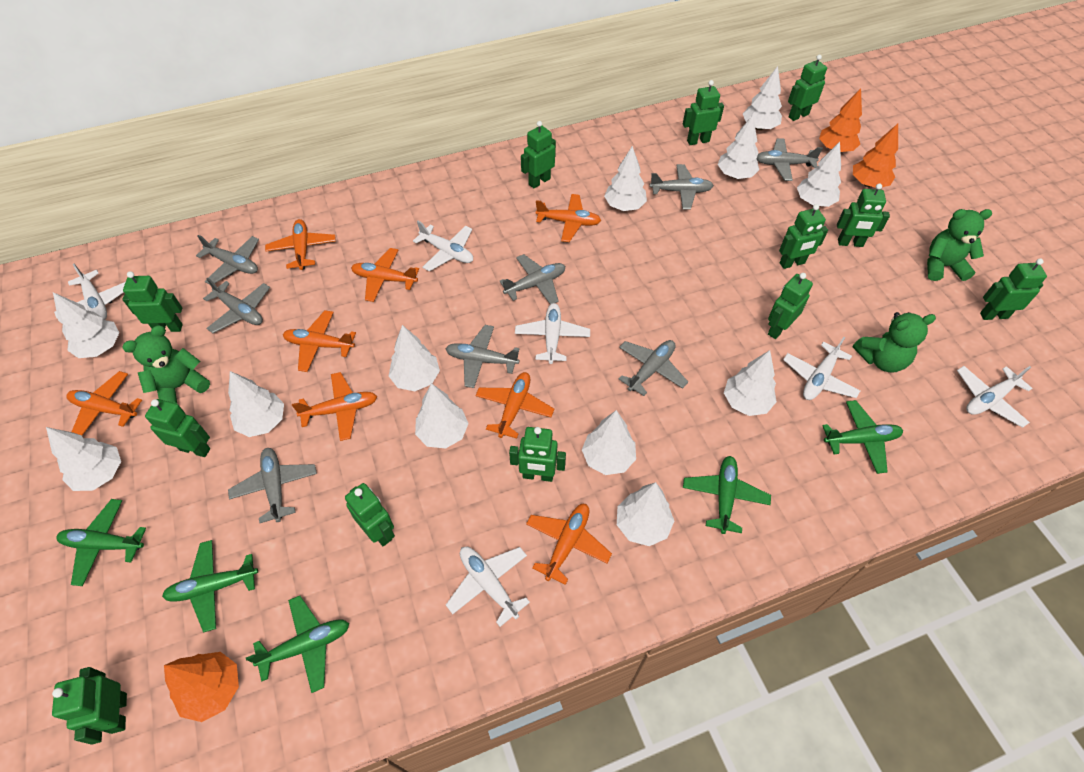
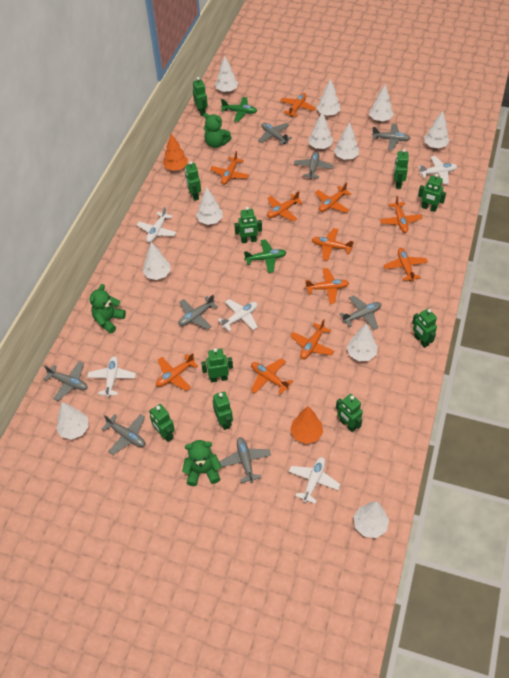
green plane: 5 -> 2
green robot: 12 -> 10
orange plane: 8 -> 11
orange tree: 3 -> 2
white plane: 6 -> 5
white tree: 12 -> 11

